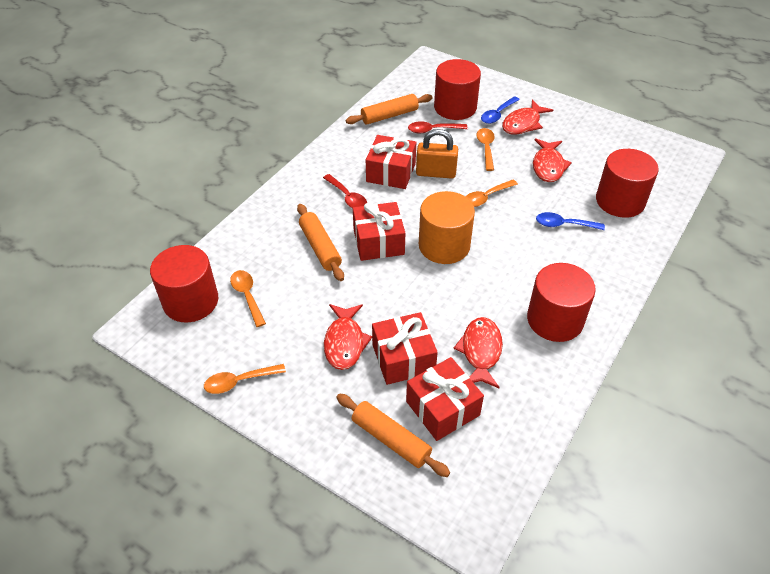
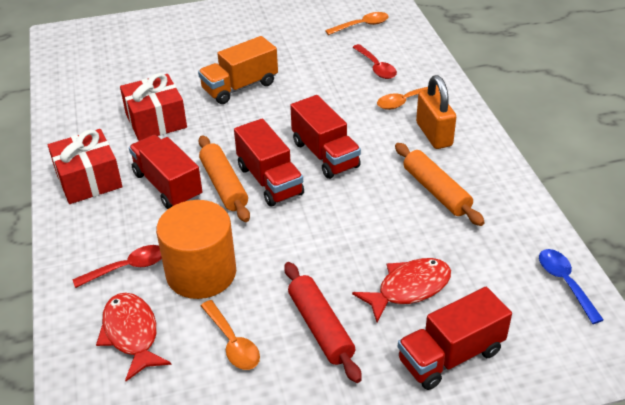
blue spoon: 2 -> 1
orange rolling pin: 3 -> 2
orange spoon: 4 -> 3
orange truck: 0 -> 1
red cylinder: 4 -> 0
red fish: 4 -> 2
red gift: 4 -> 2
red rolling pin: 0 -> 1
red truck: 0 -> 4

